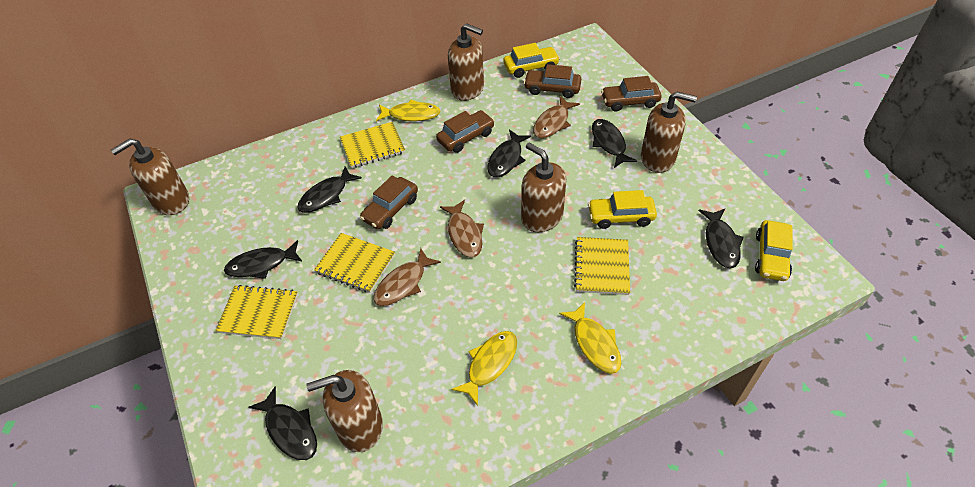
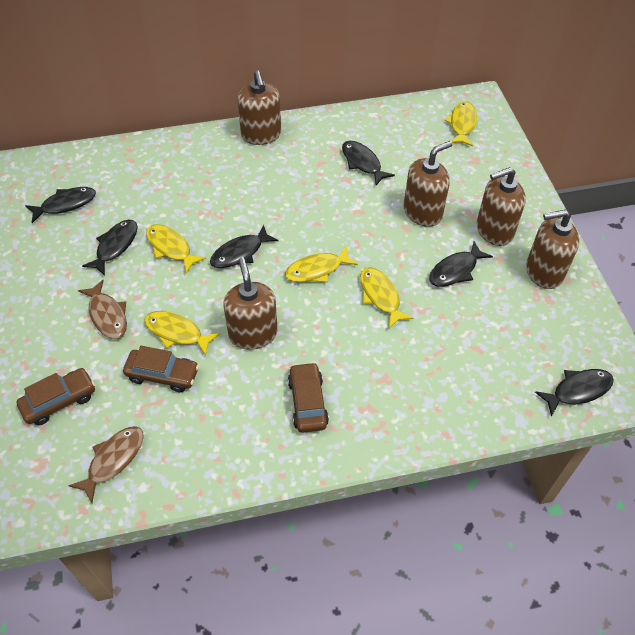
brown car: 4 -> 3
brown fish: 3 -> 2
yellow car: 3 -> 0
yellow fish: 3 -> 5
yellow notebook: 4 -> 0

